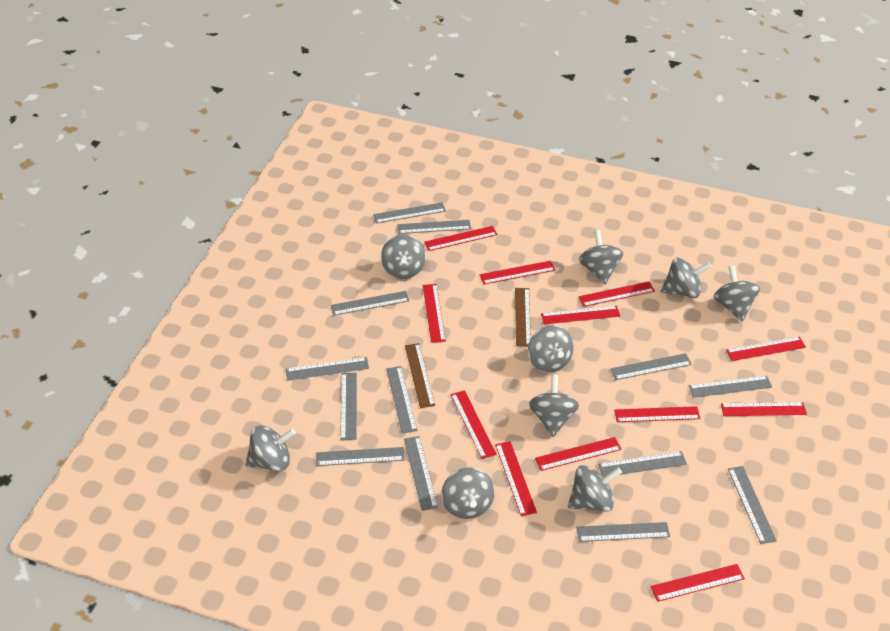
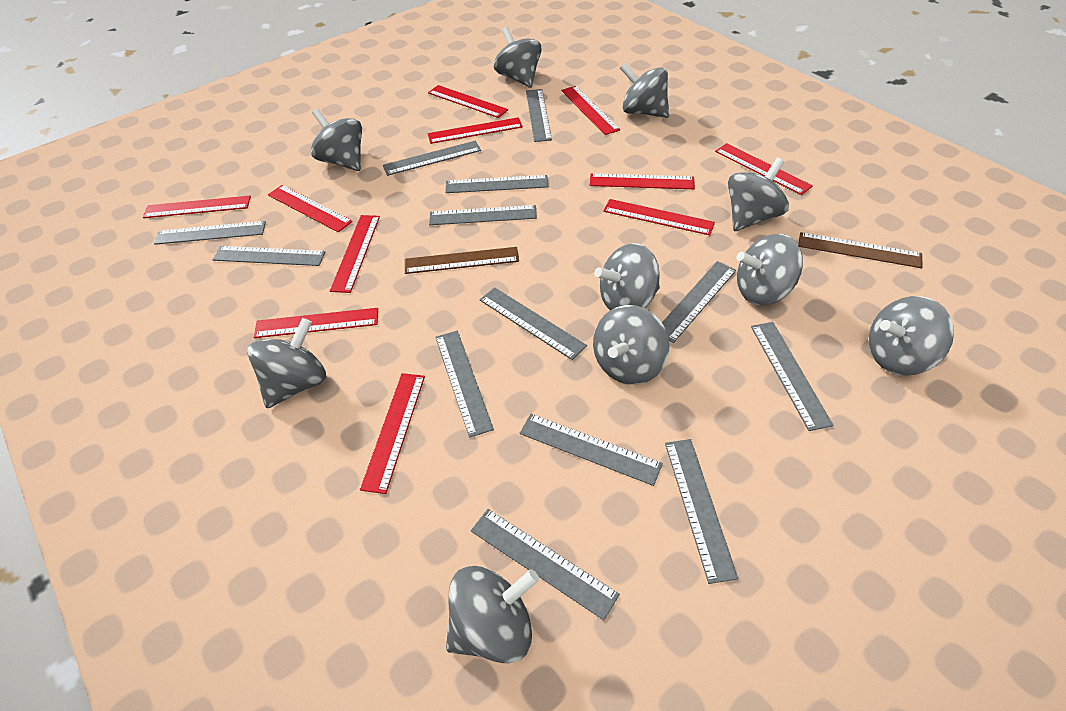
grey spinning top: 9 -> 10
red ruler: 12 -> 11

